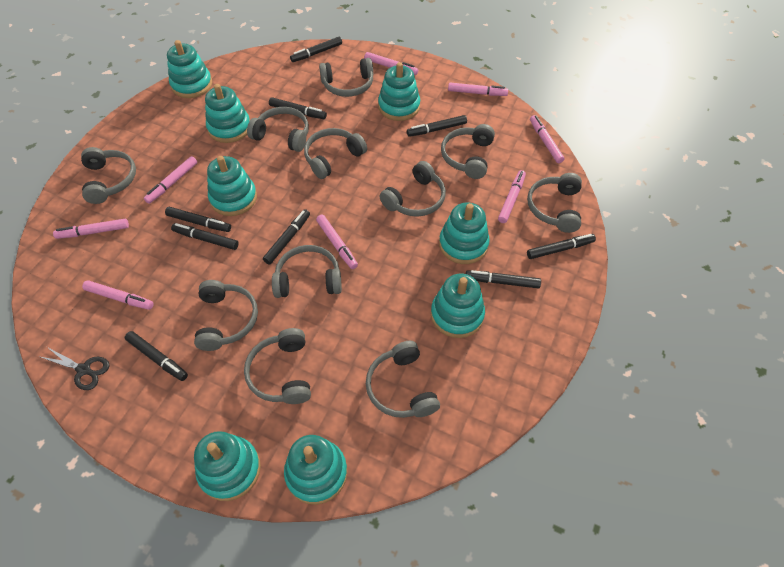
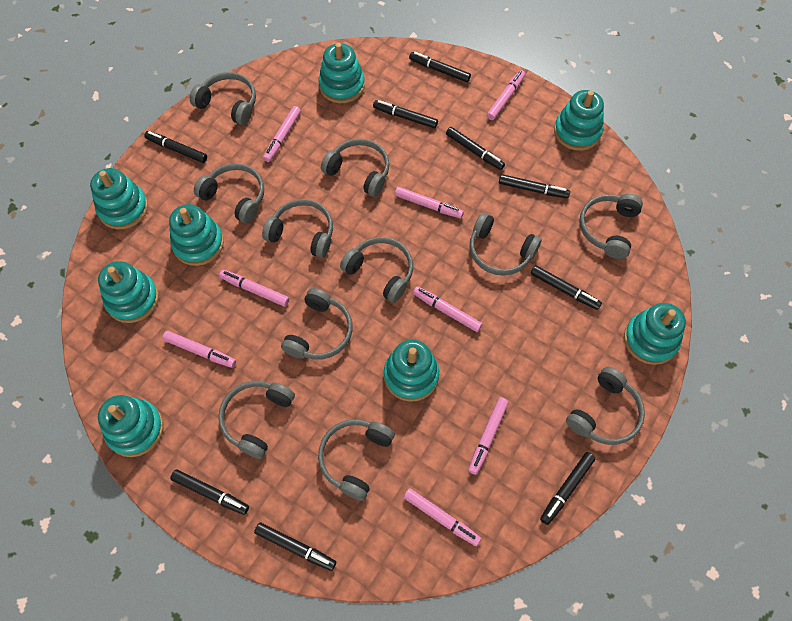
black scissors: 1 -> 0

